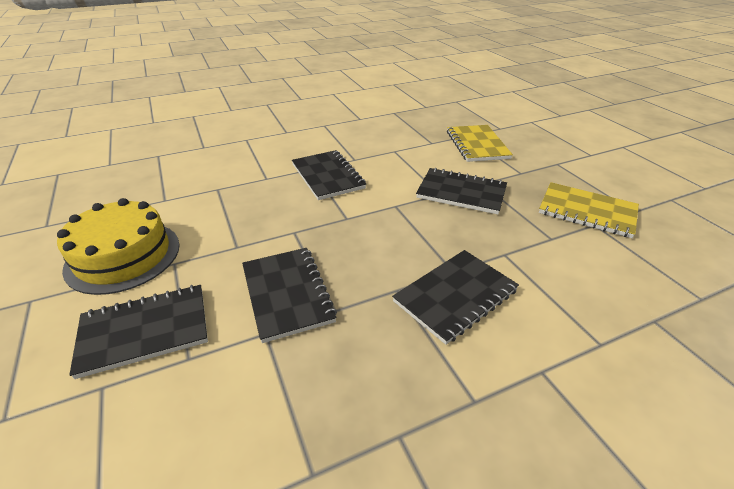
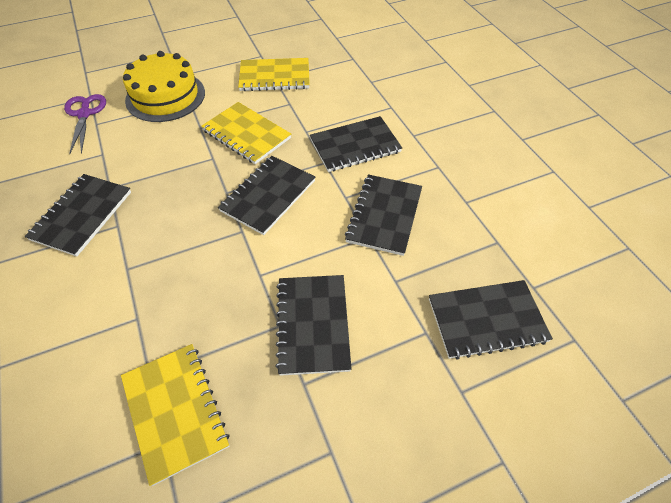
black notebook: 5 -> 6
purple scissors: 0 -> 1
yellow notebook: 2 -> 3

